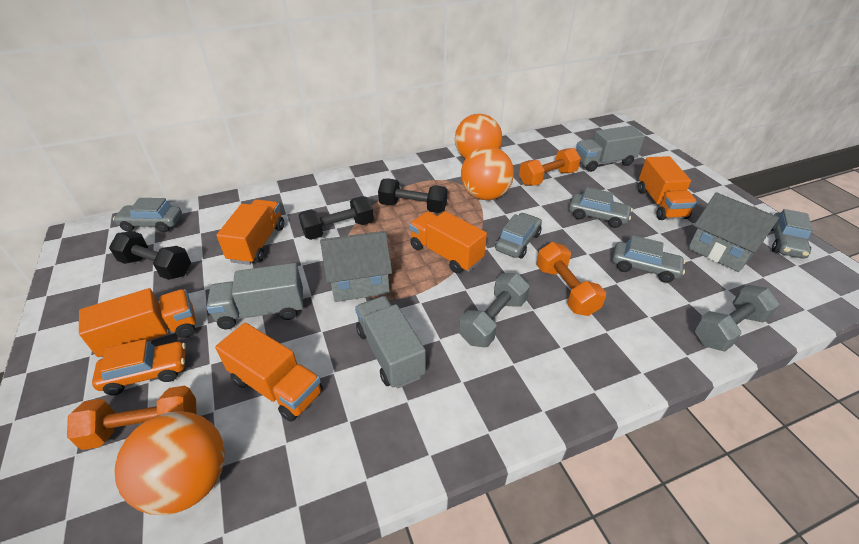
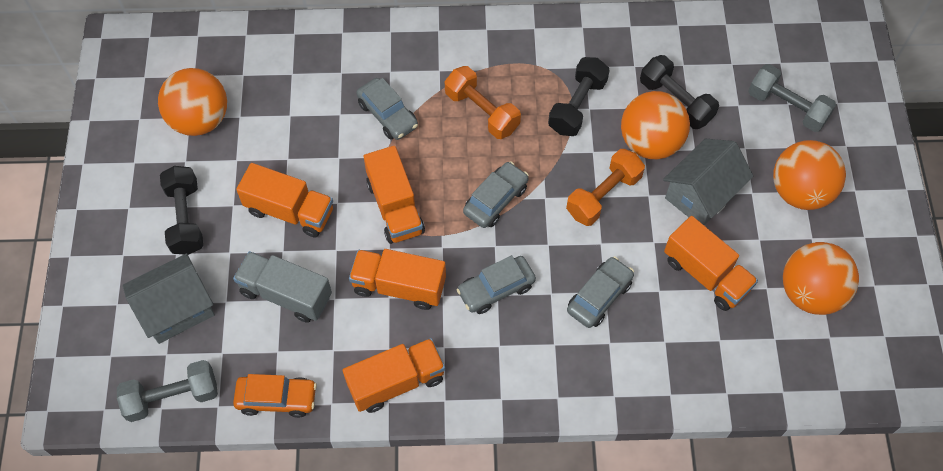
grey car: 5 -> 4
grey truck: 3 -> 1
orange ball: 3 -> 4
orange dumbbell: 3 -> 2

